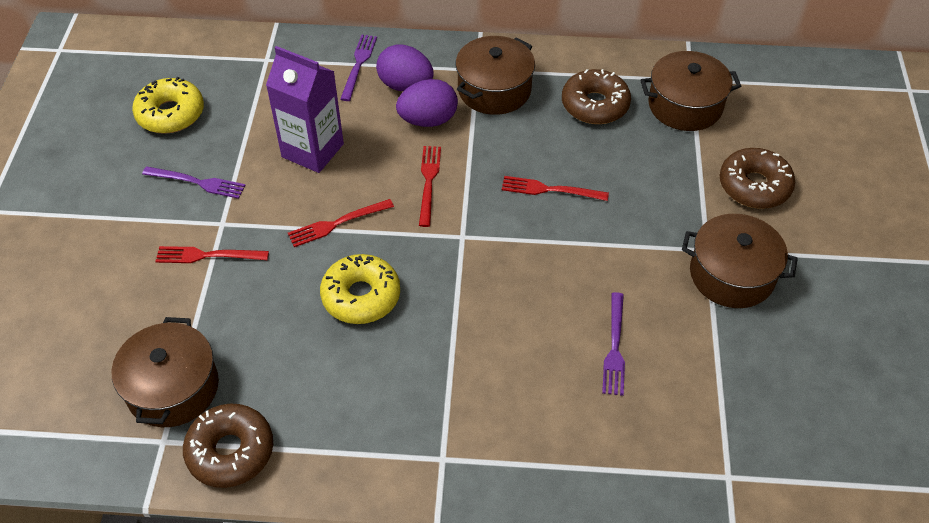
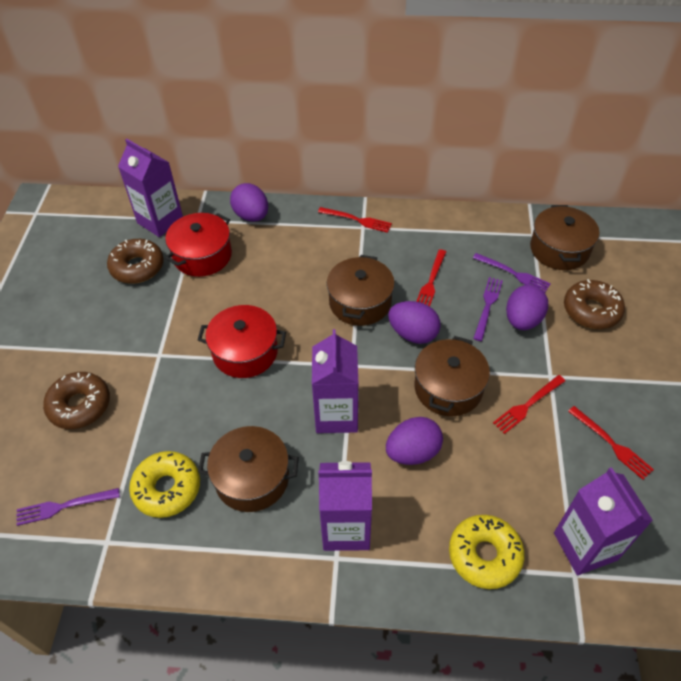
purple carton: 1 -> 4
purple egg: 2 -> 4
red pot: 0 -> 2

